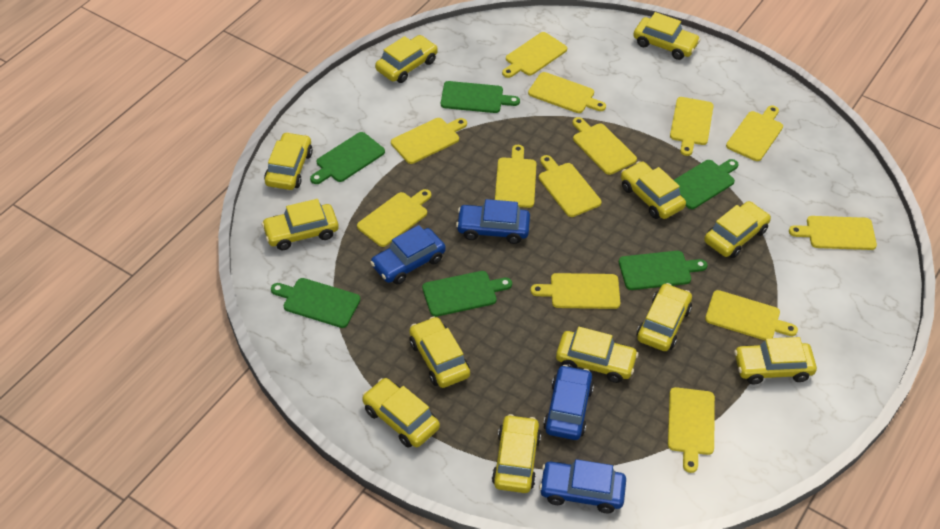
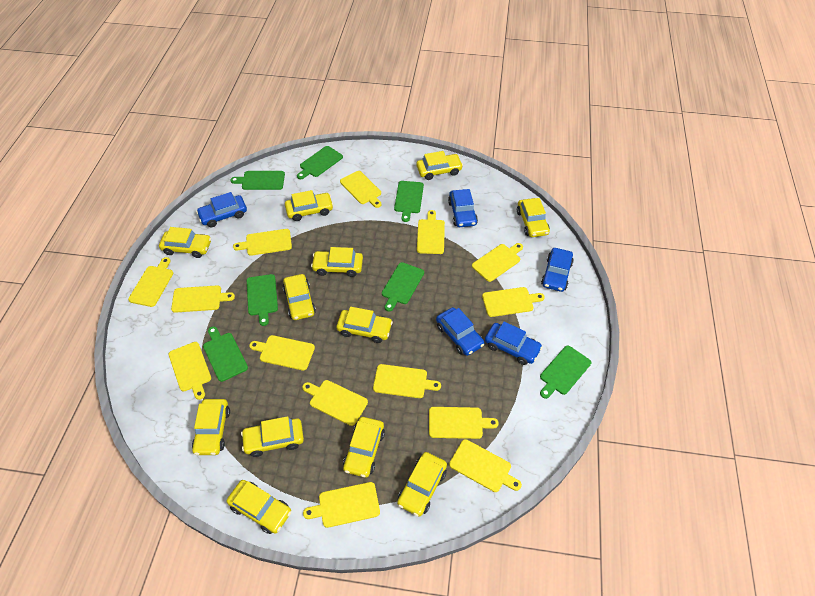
blue car: 4 -> 5
green cutting board: 6 -> 7
yellow cutting board: 13 -> 14

